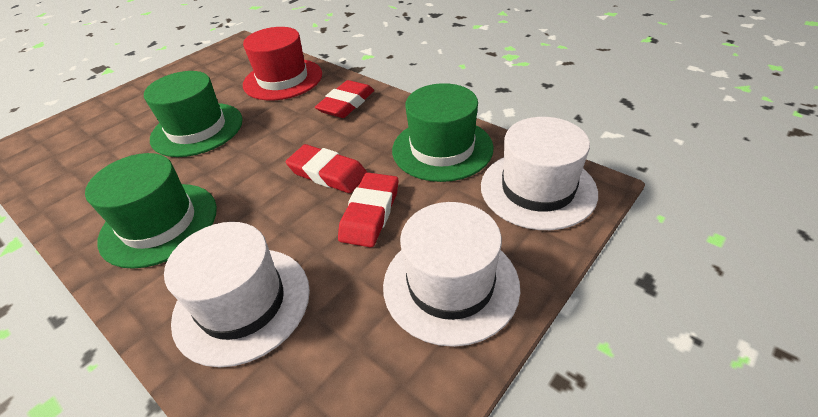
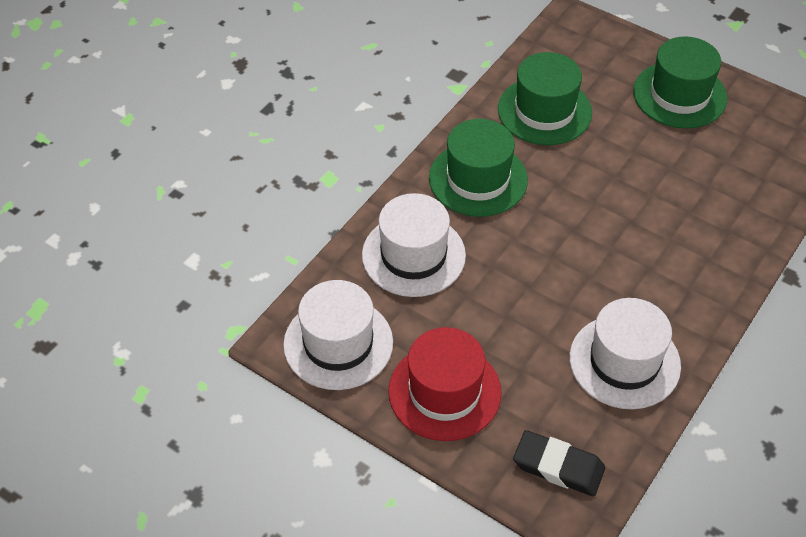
black eraser: 0 -> 1
red eraser: 3 -> 0

